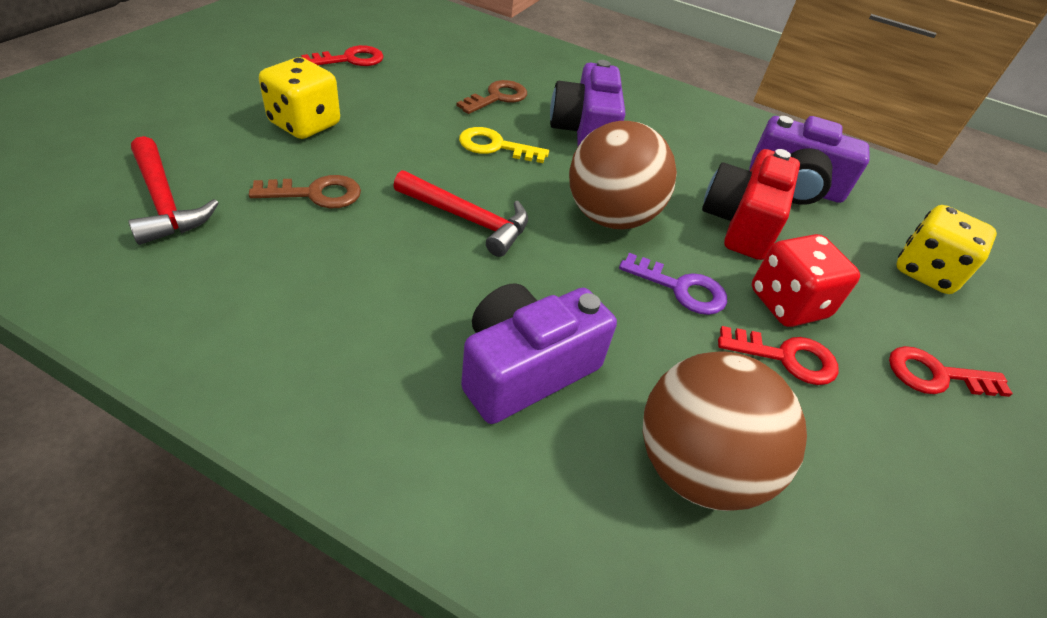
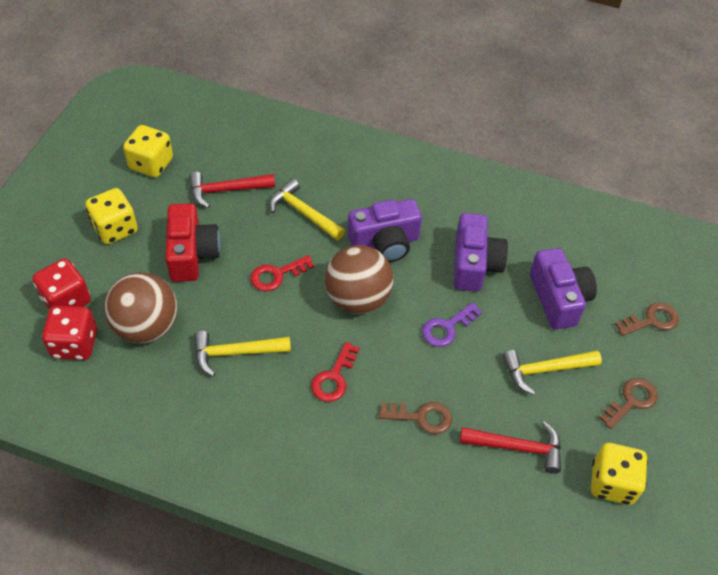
brown key: 2 -> 3
red dice: 1 -> 2
red key: 3 -> 2
yellow dice: 2 -> 3
yellow hammer: 0 -> 3
yellow key: 1 -> 0

